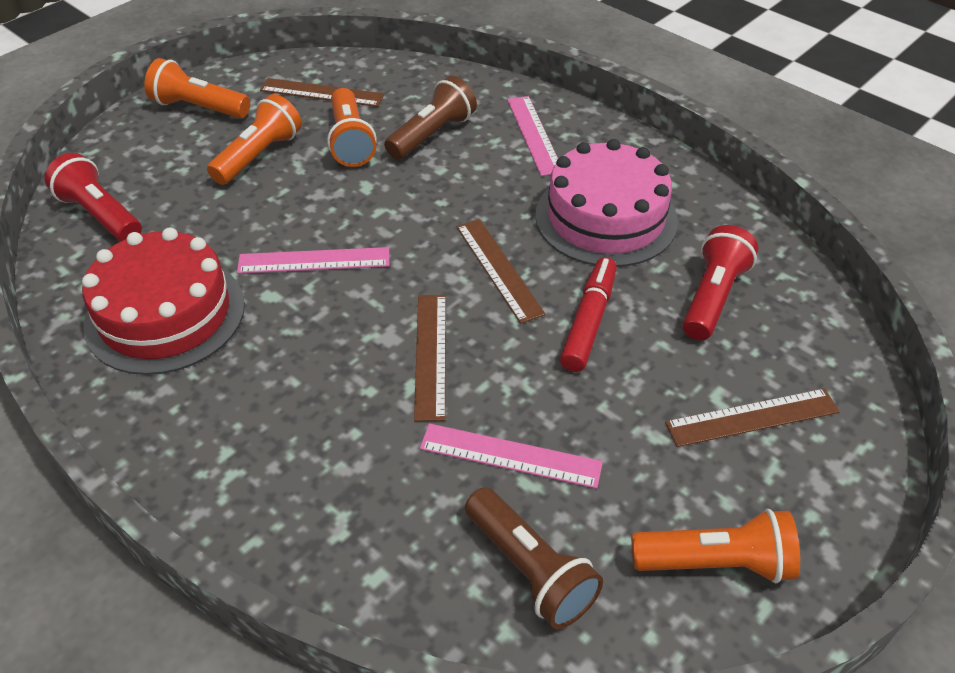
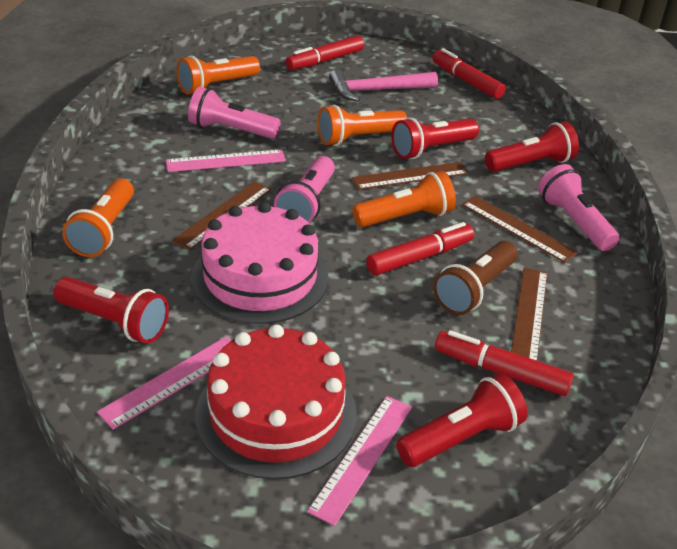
brown flashlight: 2 -> 1
pink flashlight: 0 -> 3
pink hammer: 0 -> 1
red flashlight: 2 -> 4
red marker: 1 -> 4

